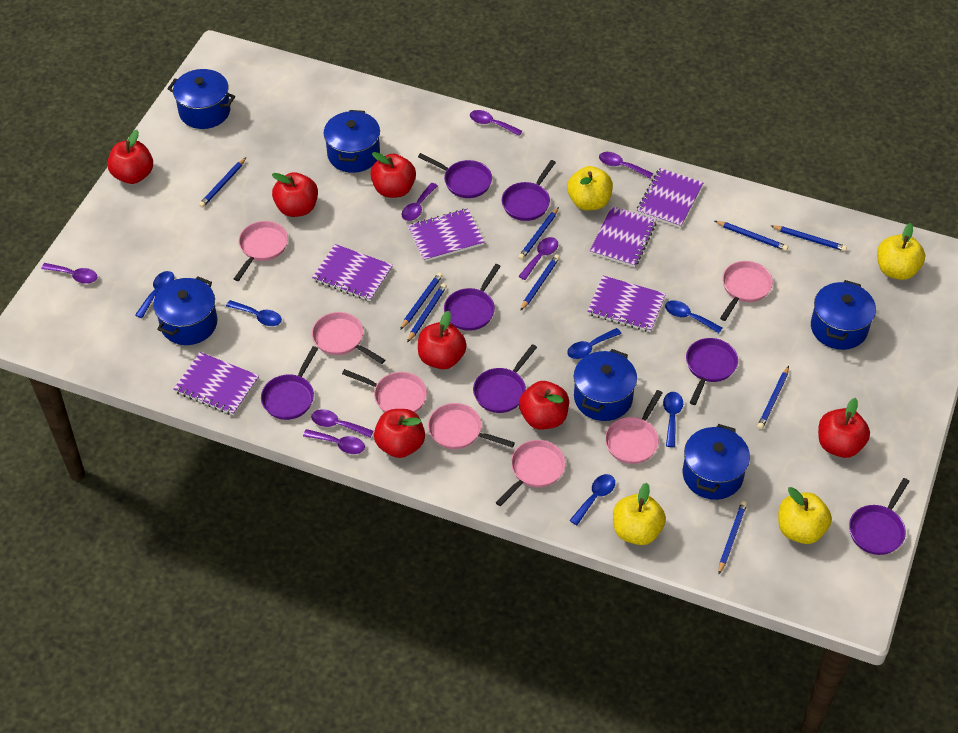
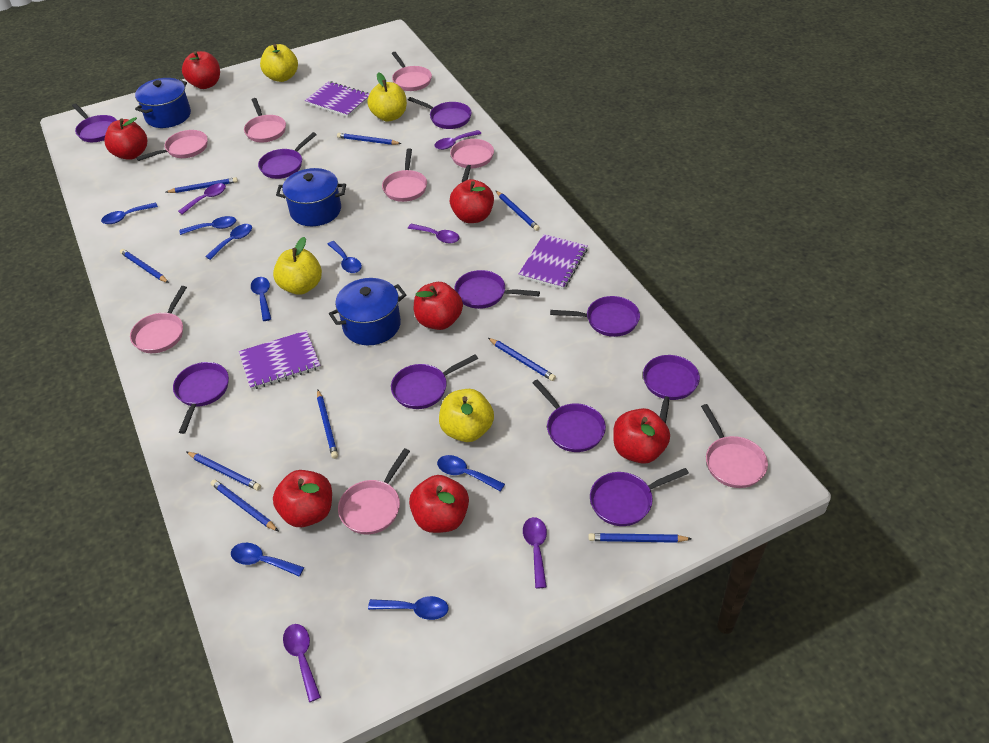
blue pot: 6 -> 3
blue spoon: 6 -> 8
pink pan: 7 -> 8
purple notebook: 6 -> 3
purple pan: 7 -> 10
purple spoon: 7 -> 5

